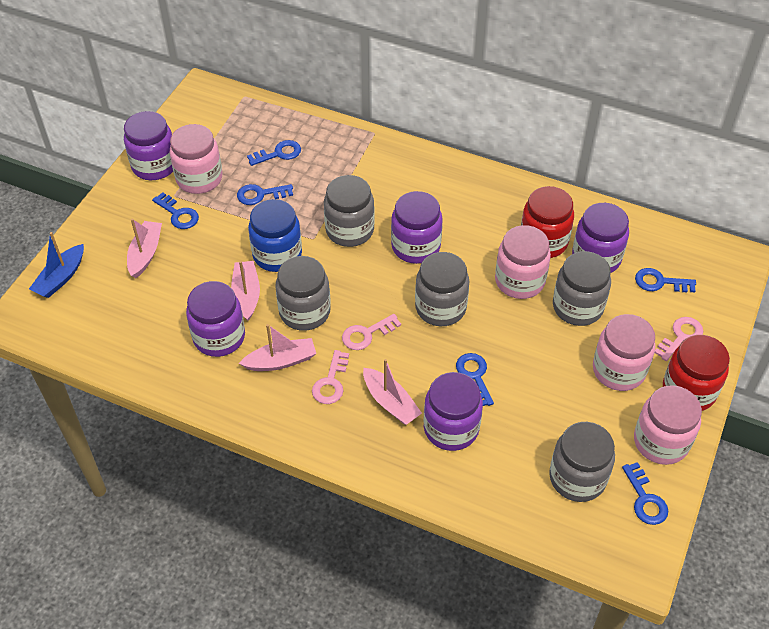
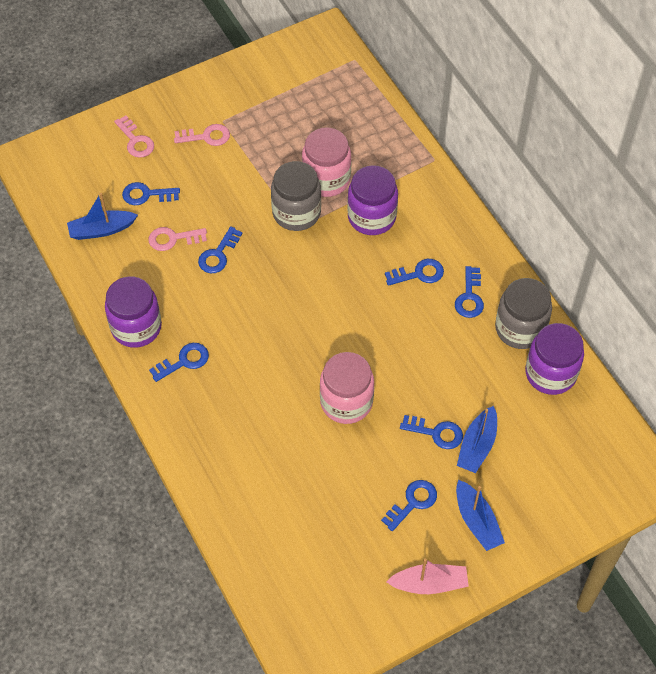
blue boat: 1 -> 3
blue jar: 1 -> 0
blue key: 6 -> 7
grey jar: 5 -> 2
pink boat: 4 -> 1
pink jar: 4 -> 2
purple jar: 5 -> 3
red jar: 2 -> 0

